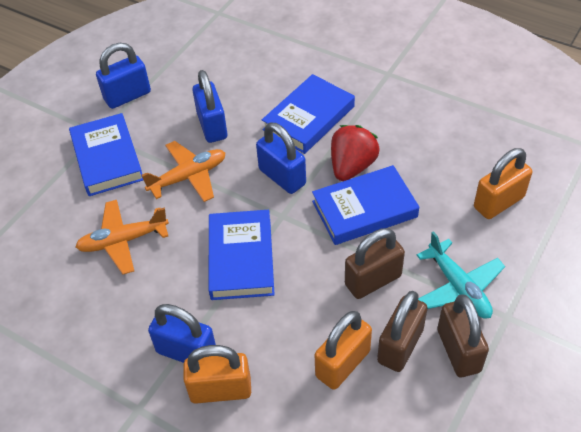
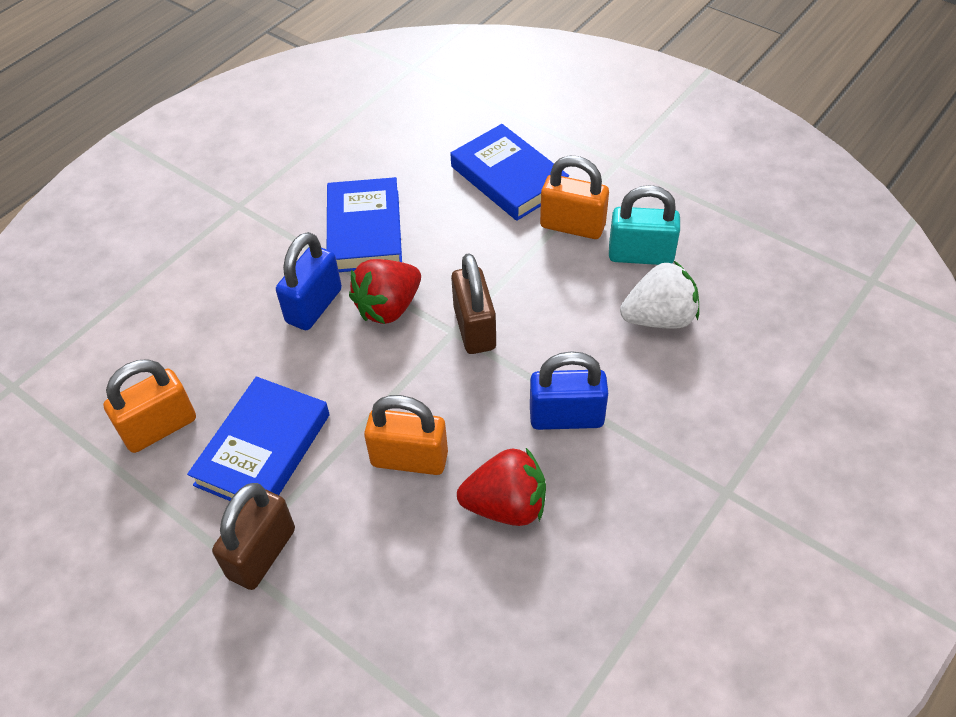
blue book: 4 -> 3
blue padlock: 4 -> 2
brown padlock: 3 -> 2
orange plane: 2 -> 0
red strawberry: 1 -> 2
turquoise padlock: 0 -> 1
turquoise plane: 1 -> 0
white strawberry: 0 -> 1

